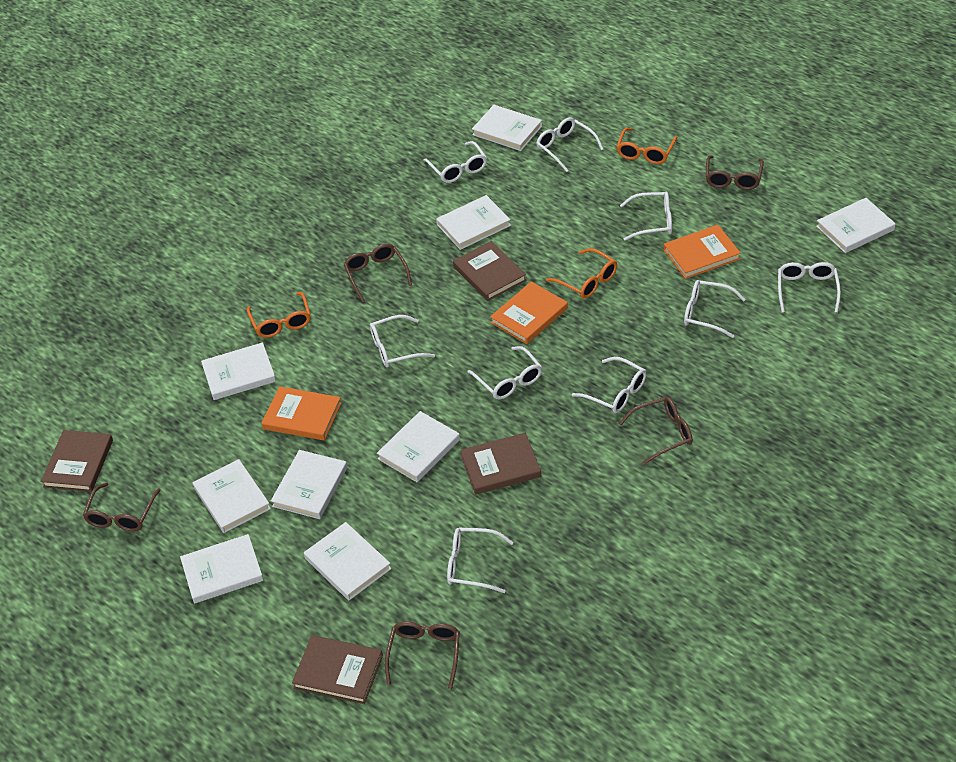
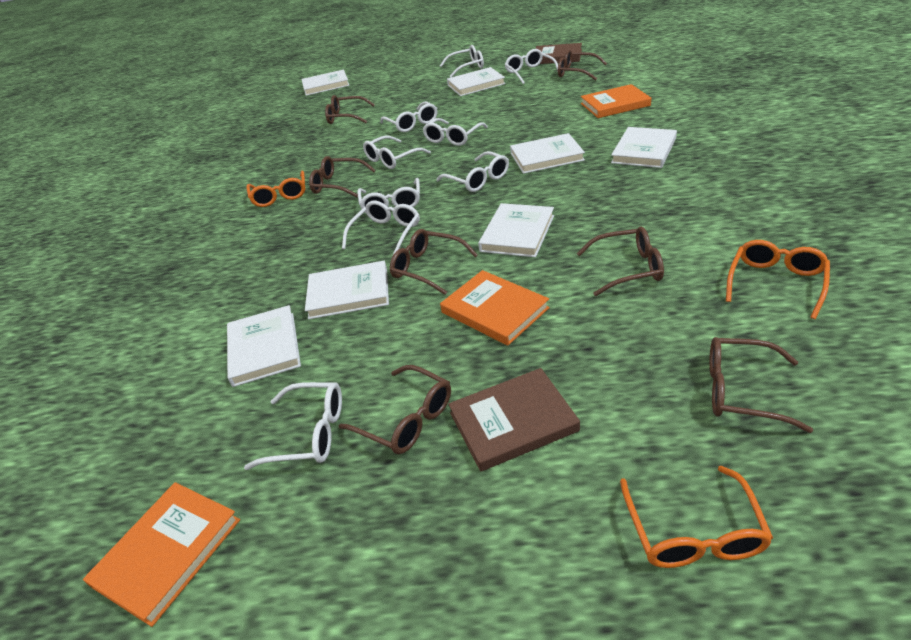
brown book: 4 -> 2
brown glasses: 5 -> 7
white book: 9 -> 7

